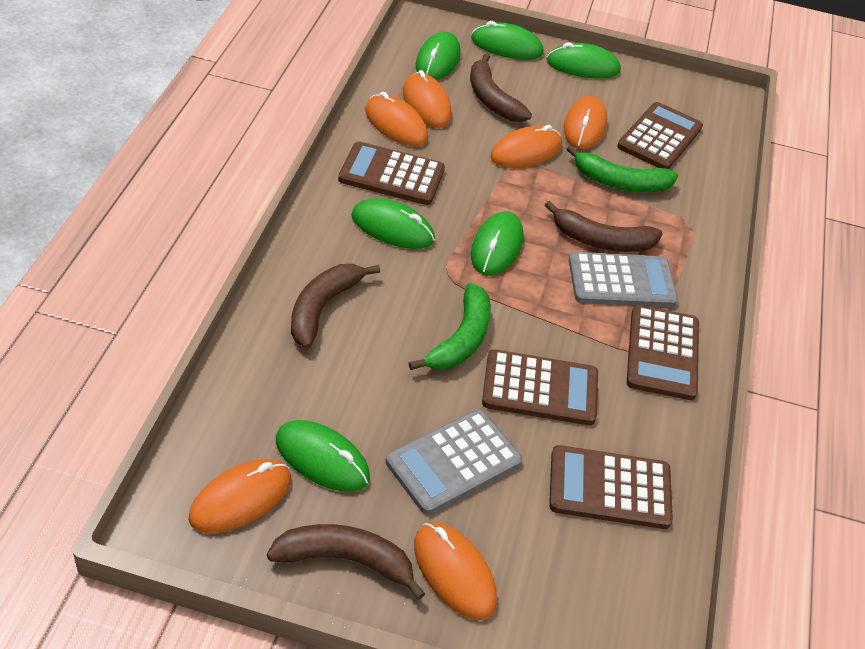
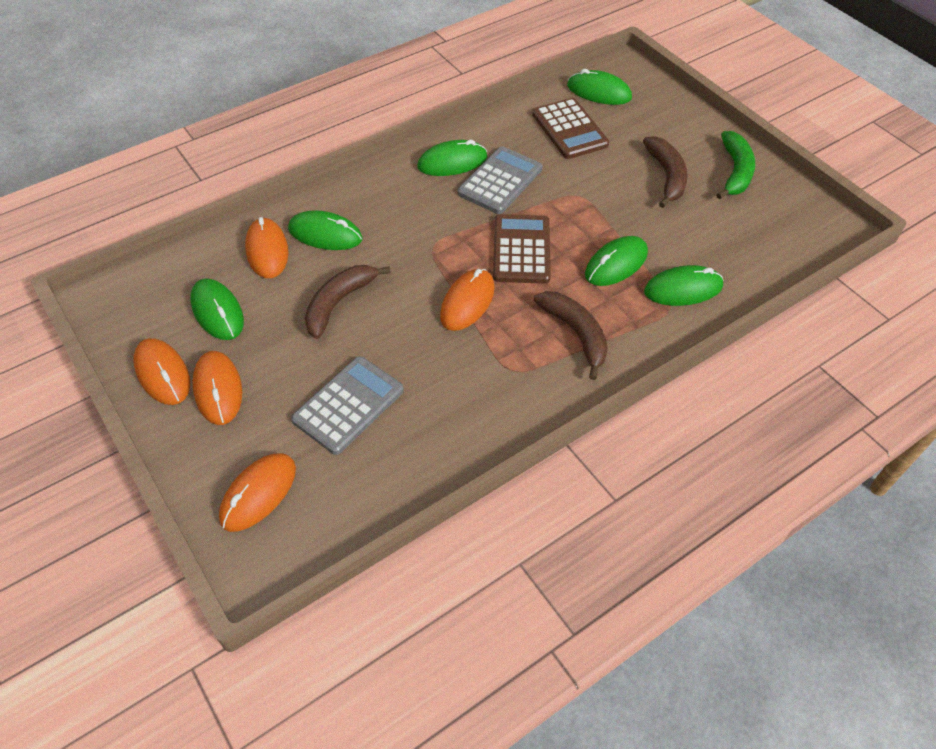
brown banana: 4 -> 3
brown calculator: 5 -> 2
green banana: 2 -> 1
orange mouse: 6 -> 5

